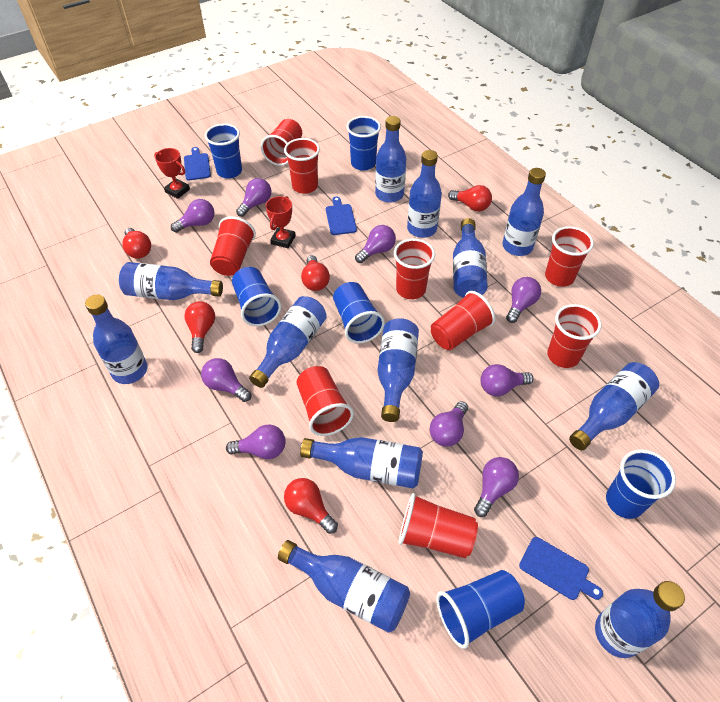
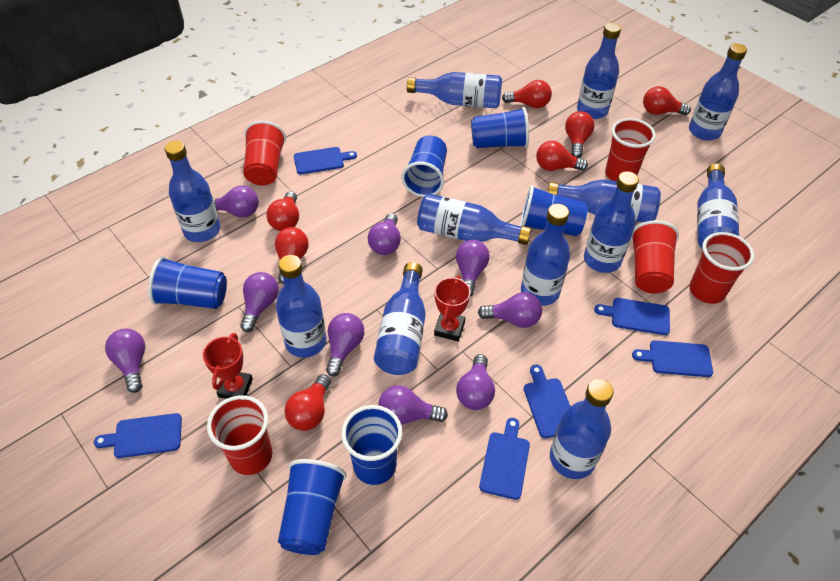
blue cutting board: 3 -> 6
red cup: 9 -> 5
red light bulb: 5 -> 7

